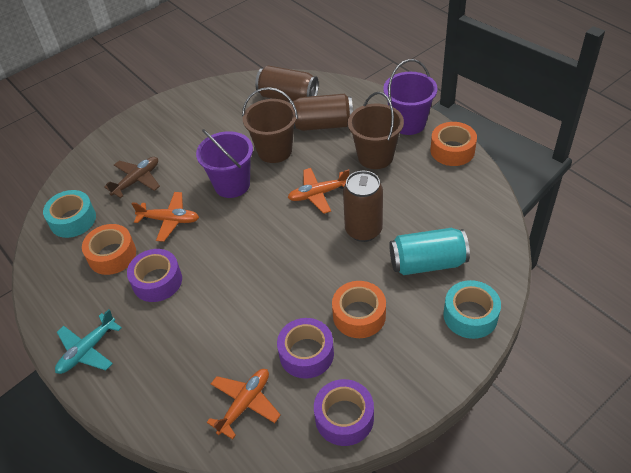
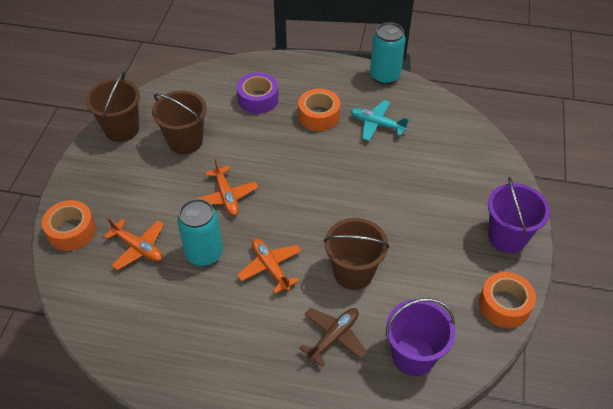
brown bucket: 2 -> 3
brown can: 3 -> 0
purple tape: 3 -> 1
turquoise can: 1 -> 2
turquoise tape: 2 -> 0

